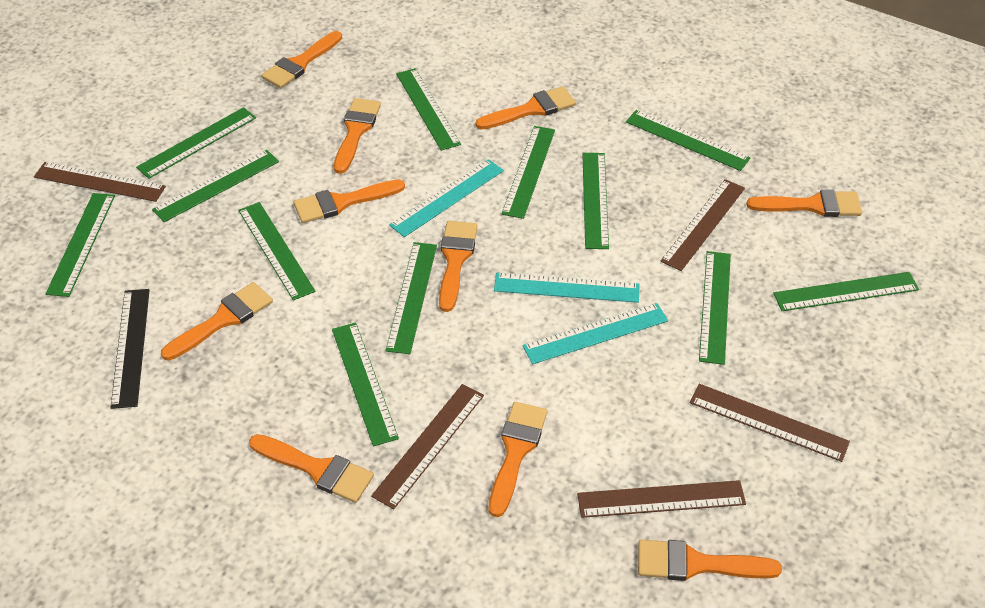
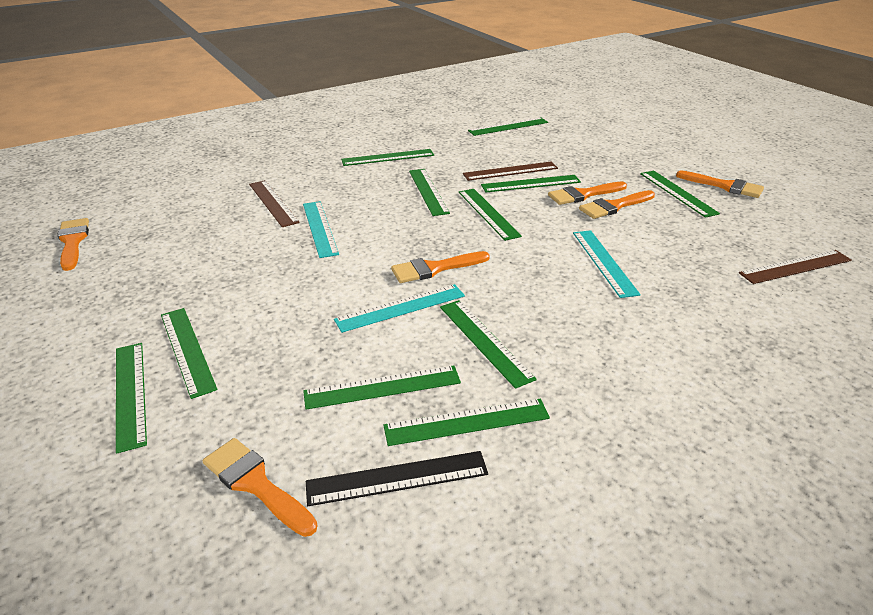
brown ruler: 5 -> 3
green ruler: 12 -> 11
orange brush: 10 -> 6

